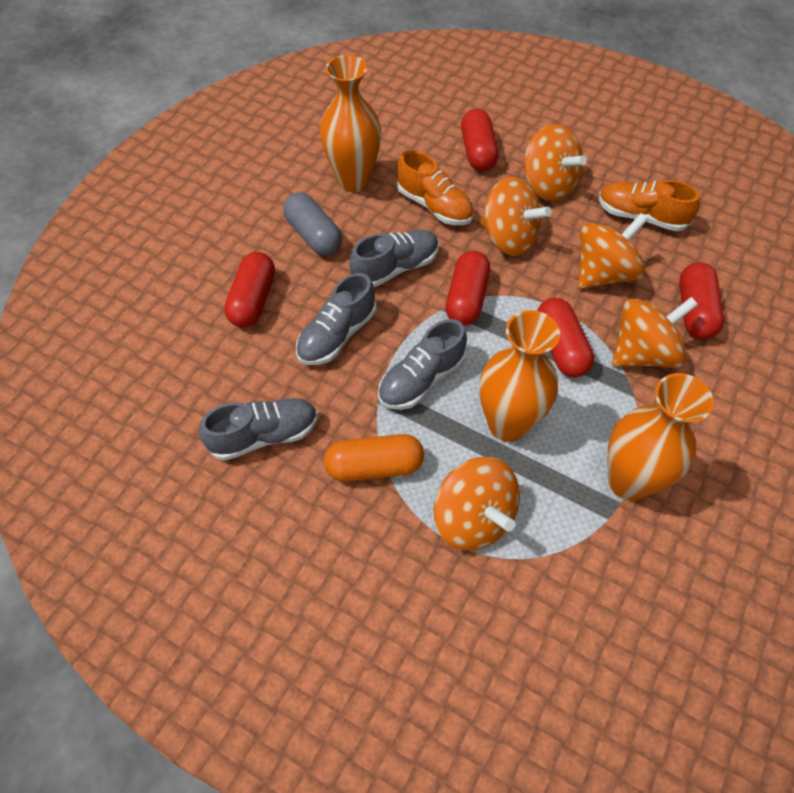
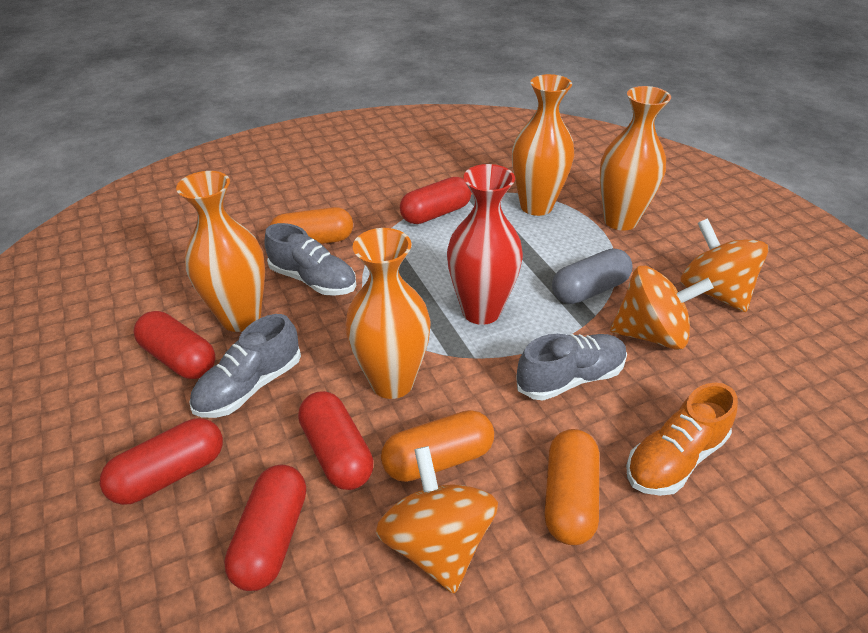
grey shoe: 4 -> 3
orange capsule: 1 -> 3
orange shoe: 2 -> 1
orange spinning top: 5 -> 3
orange vase: 3 -> 4
red vase: 0 -> 1

